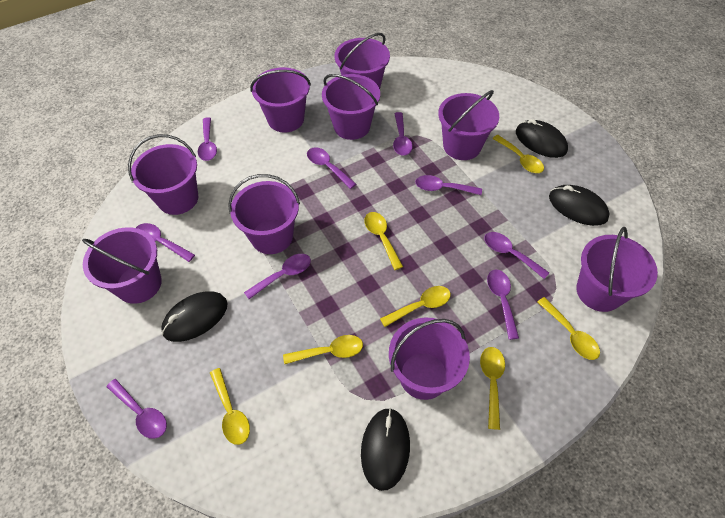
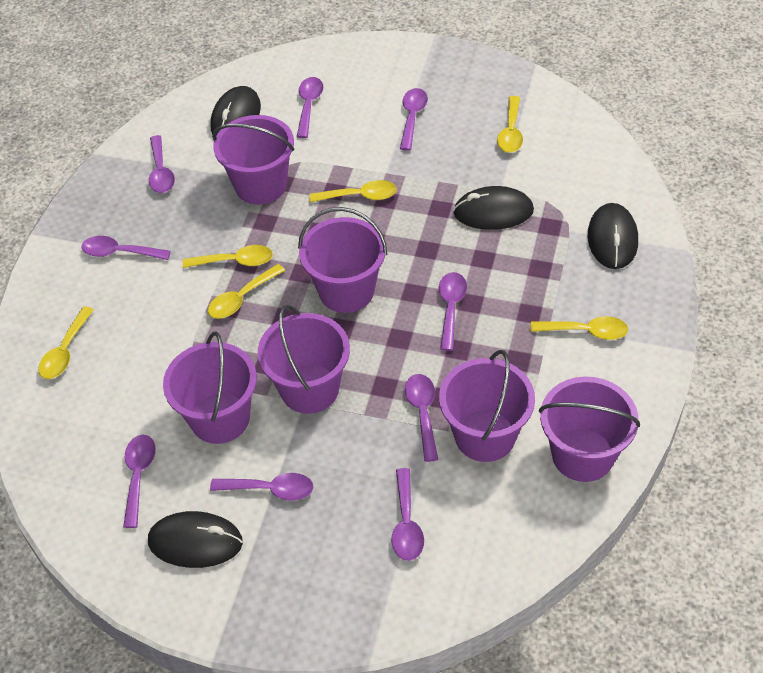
purple bucket: 9 -> 6
yellow spoon: 7 -> 6

